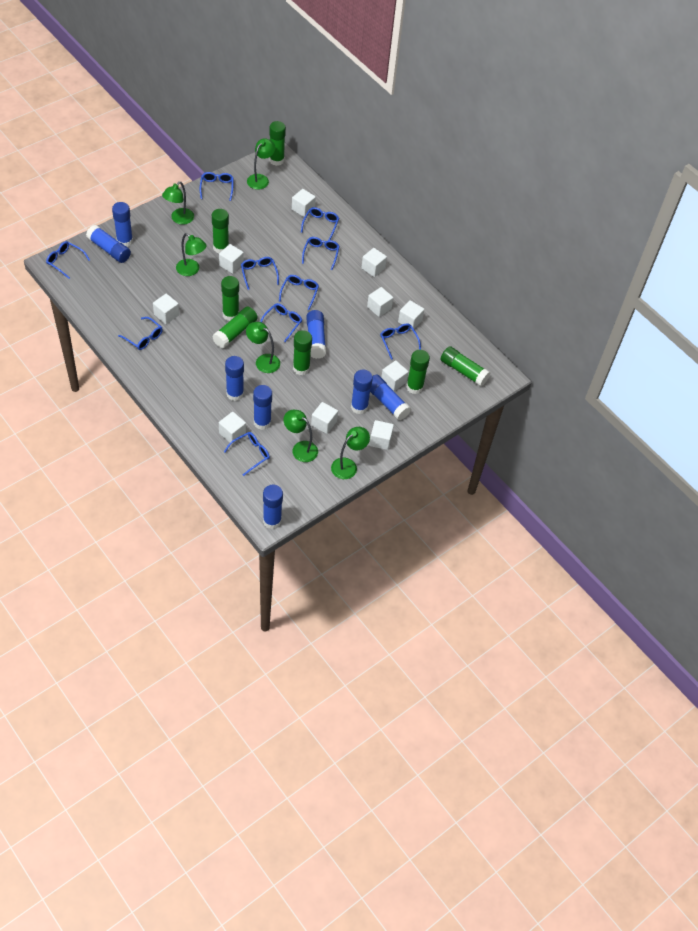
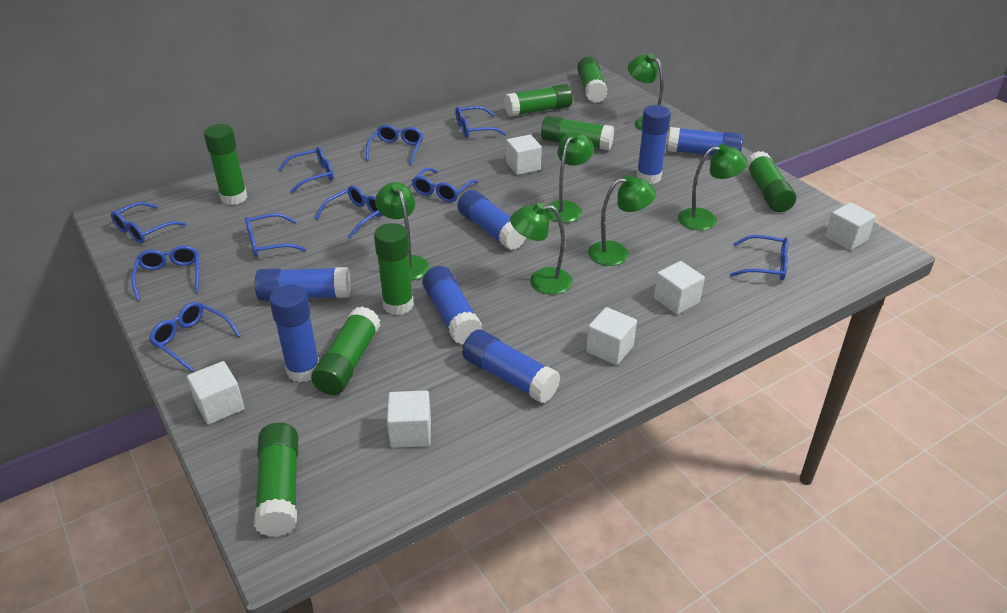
blue glue stick: 8 -> 7
green glue stick: 7 -> 8
white cube: 10 -> 6

